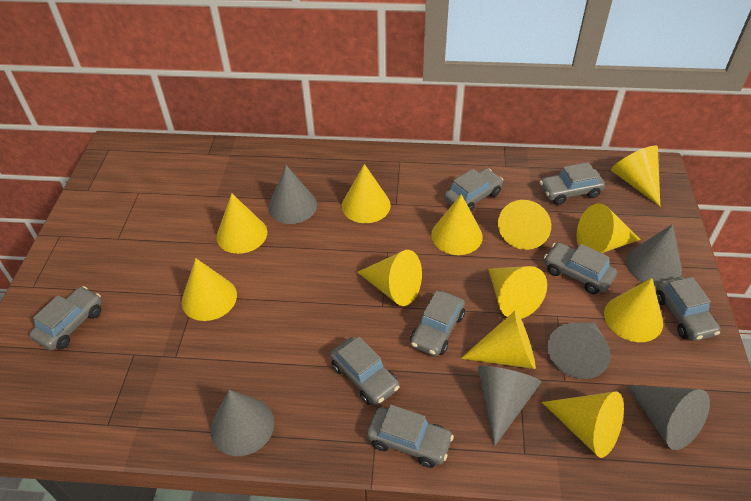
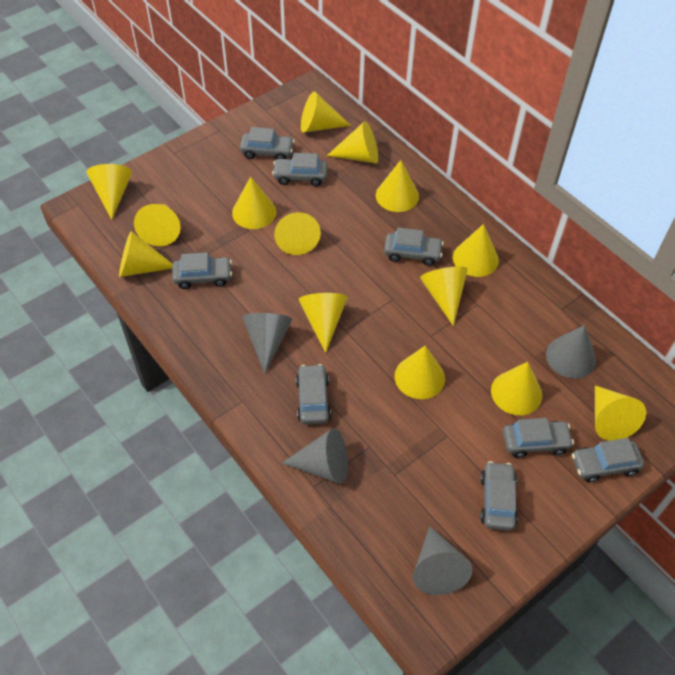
grey cone: 6 -> 4
yellow cone: 12 -> 14

